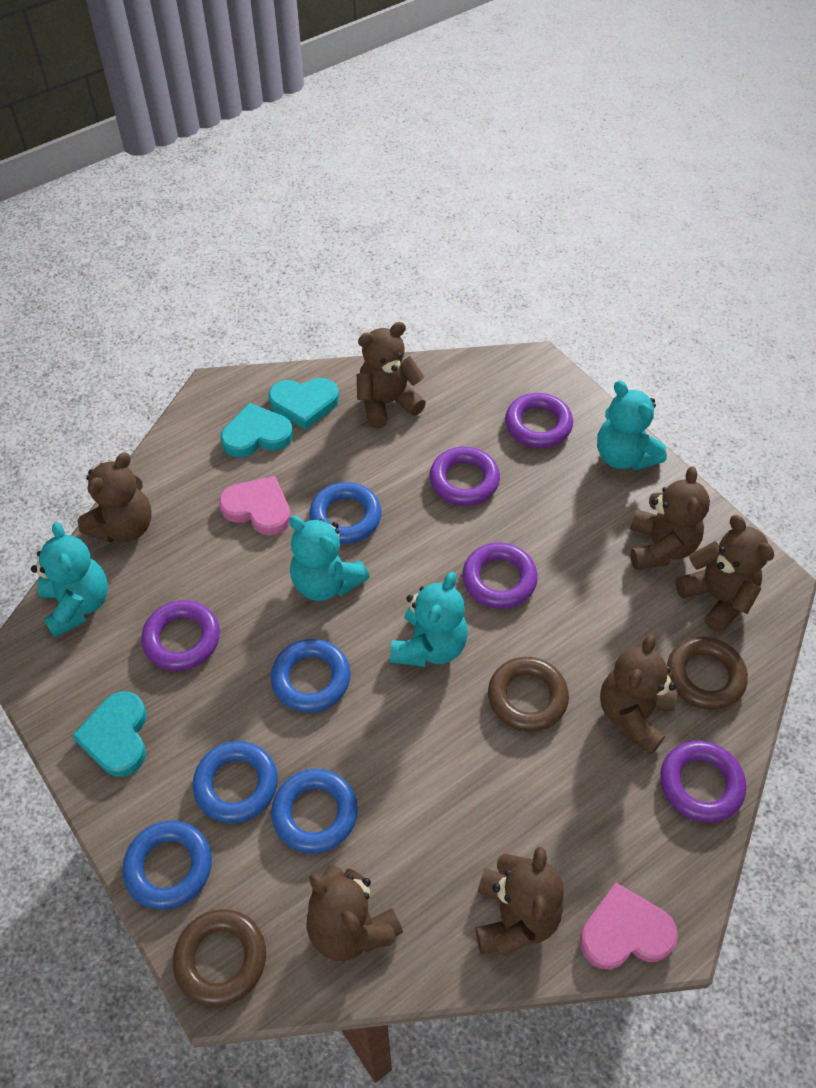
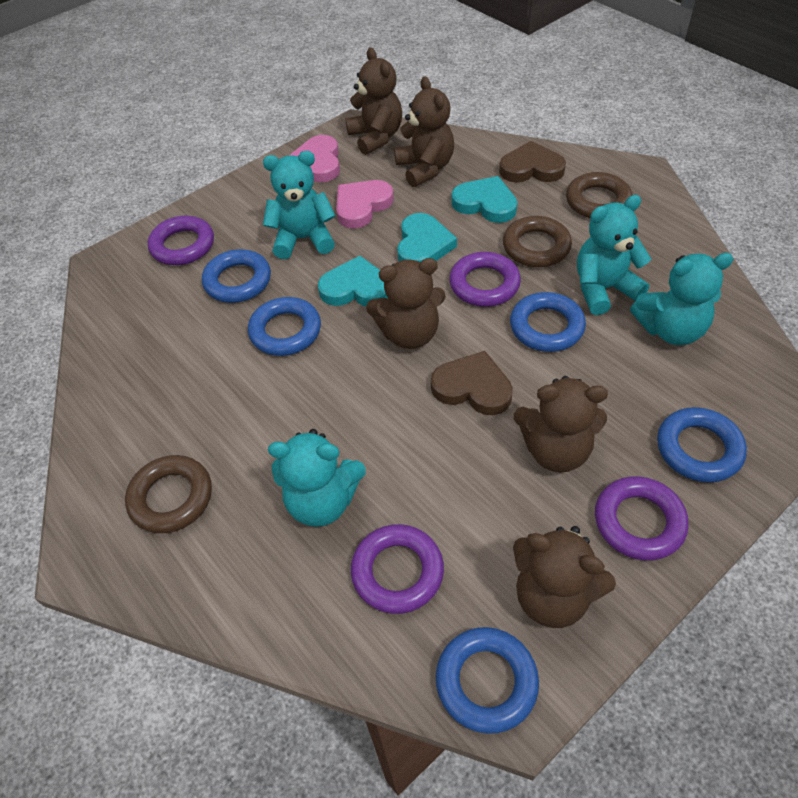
brown heart: 0 -> 2
brown teddy bear: 7 -> 5
purple ring: 5 -> 4

